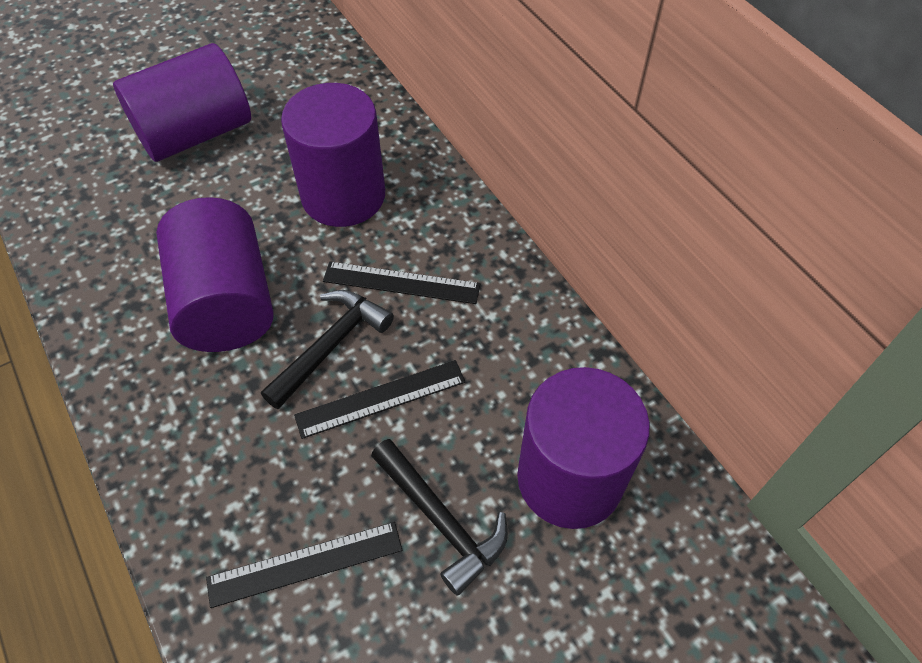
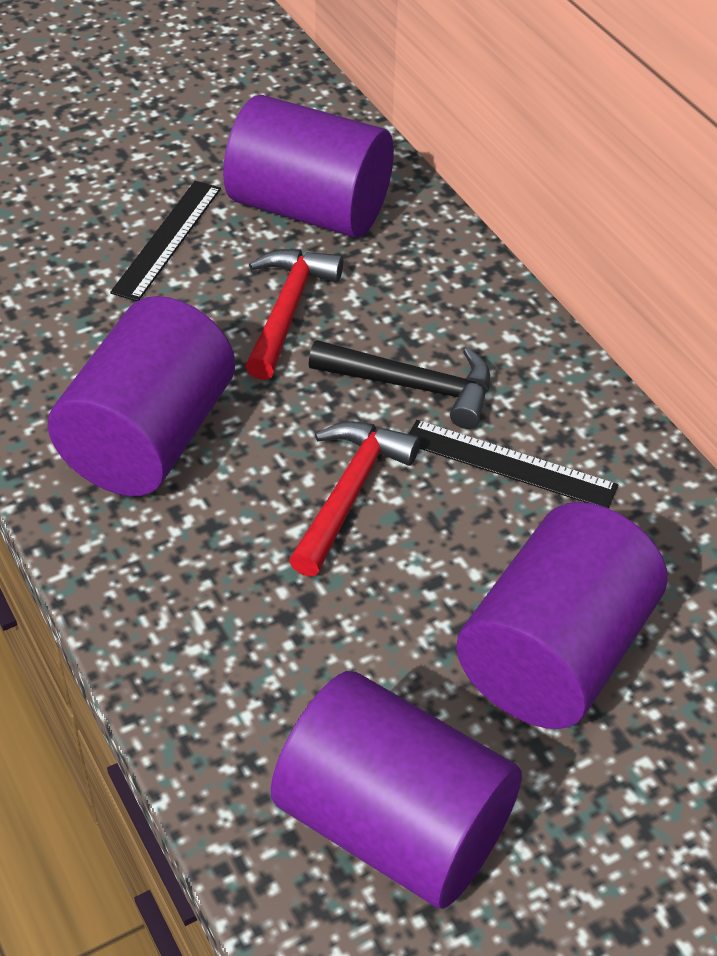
black hammer: 2 -> 1
black ruler: 3 -> 2
red hammer: 0 -> 2

